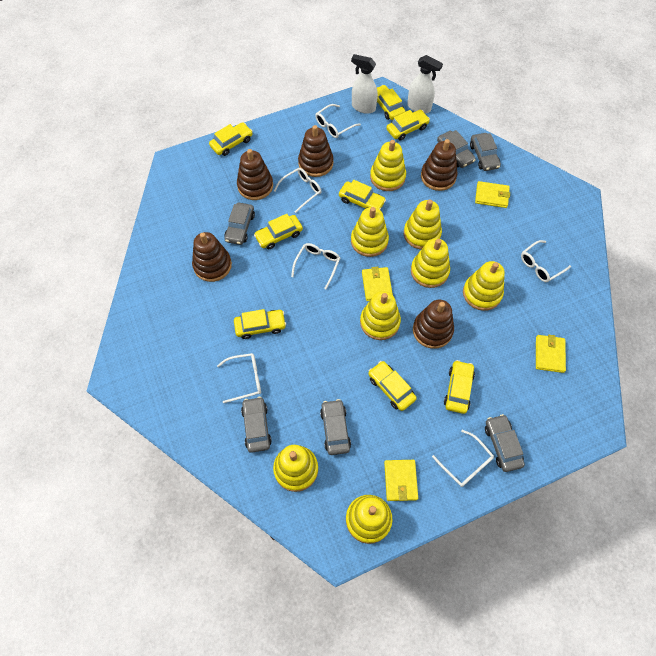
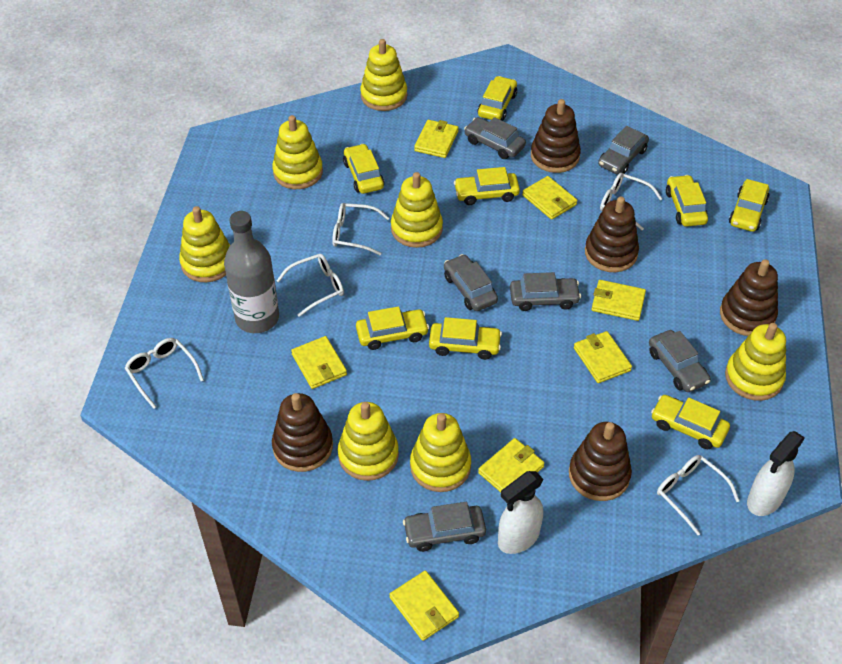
grey bottle: 0 -> 1
white glasses: 6 -> 5
yellow stacking toy: 8 -> 7
yellow wallet: 4 -> 7

